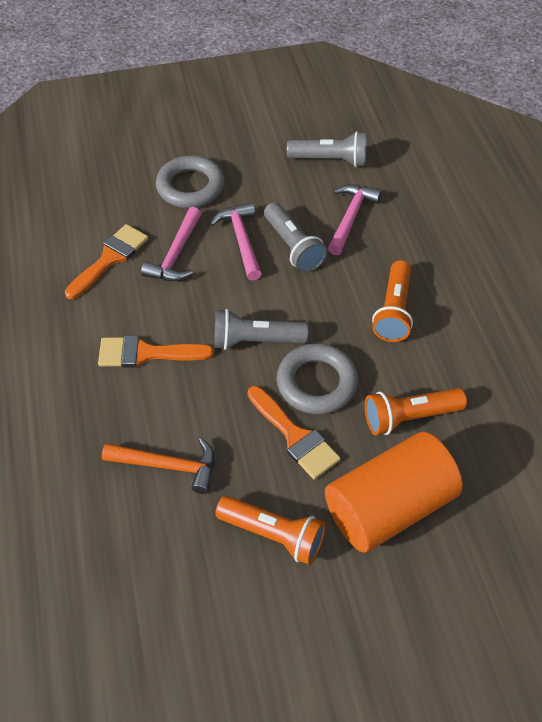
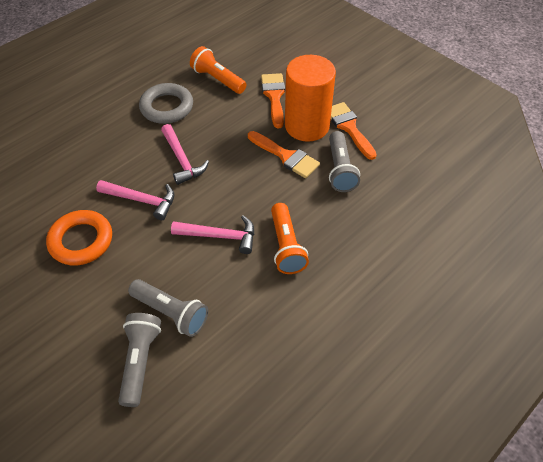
grey ring: 2 -> 1
orange flashlight: 3 -> 2
orange hammer: 1 -> 0
orange ring: 0 -> 1

